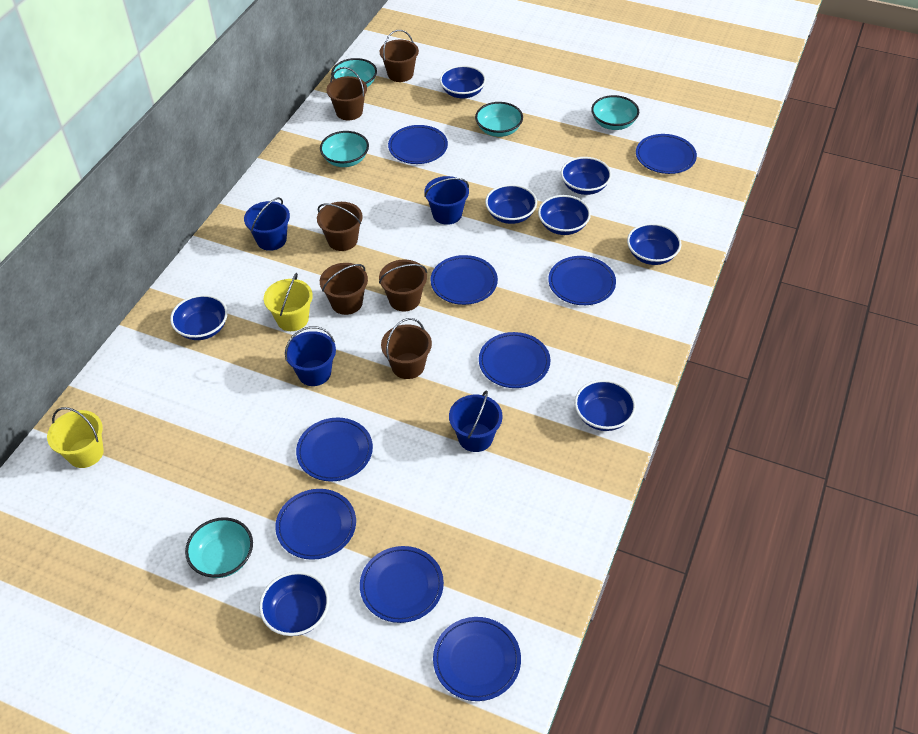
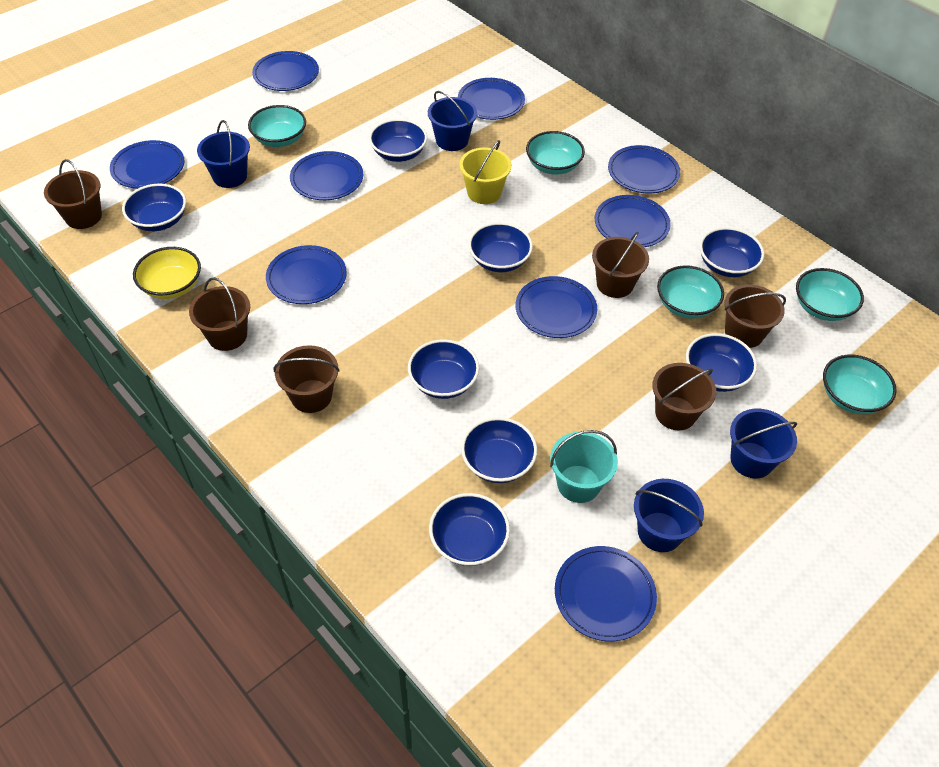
turquoise bucket: 0 -> 1
yellow bowl: 0 -> 1
yellow bucket: 2 -> 1

